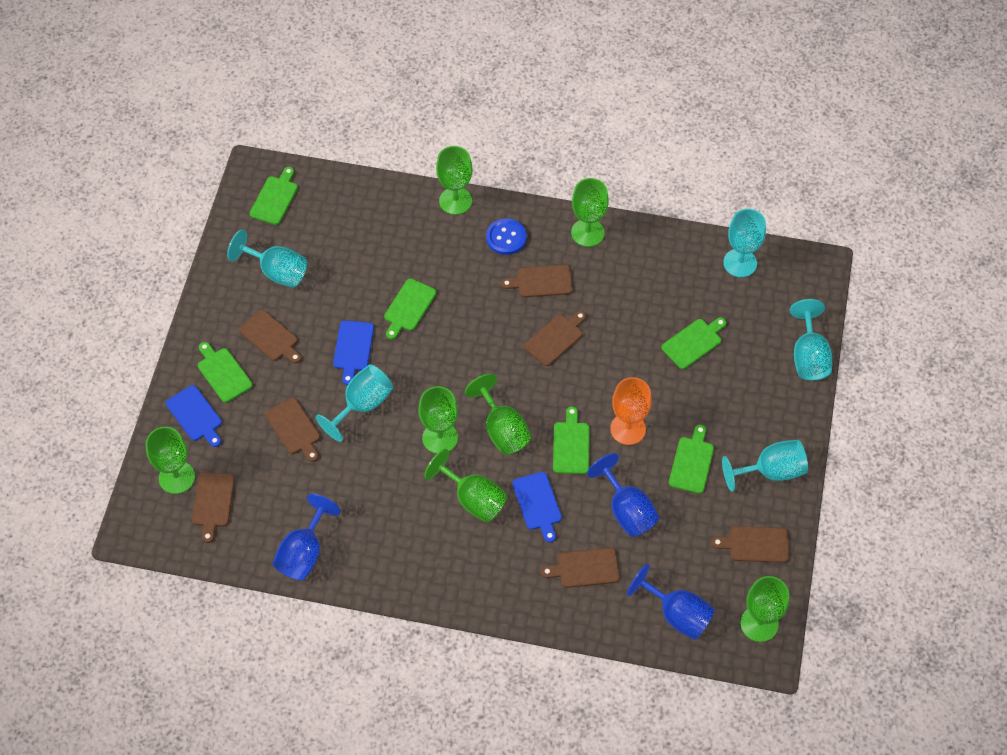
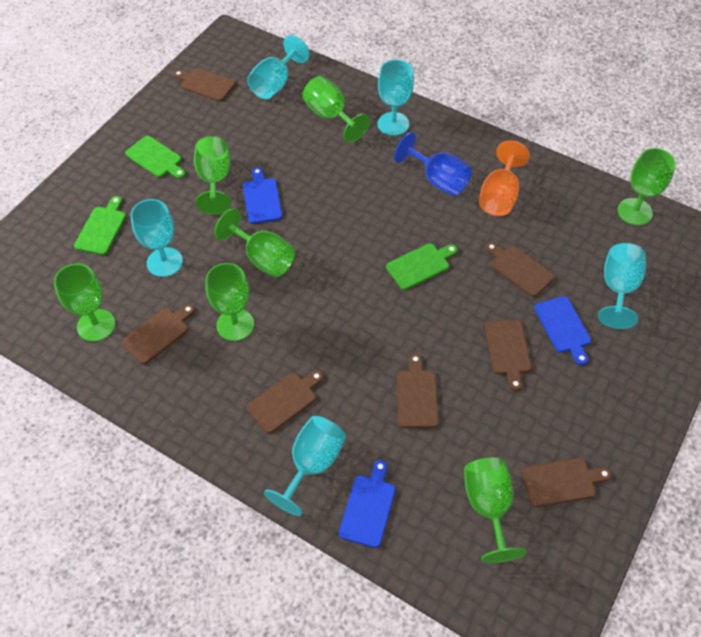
blue button: 1 -> 0
blue goblet: 3 -> 1
green cutting board: 6 -> 3

